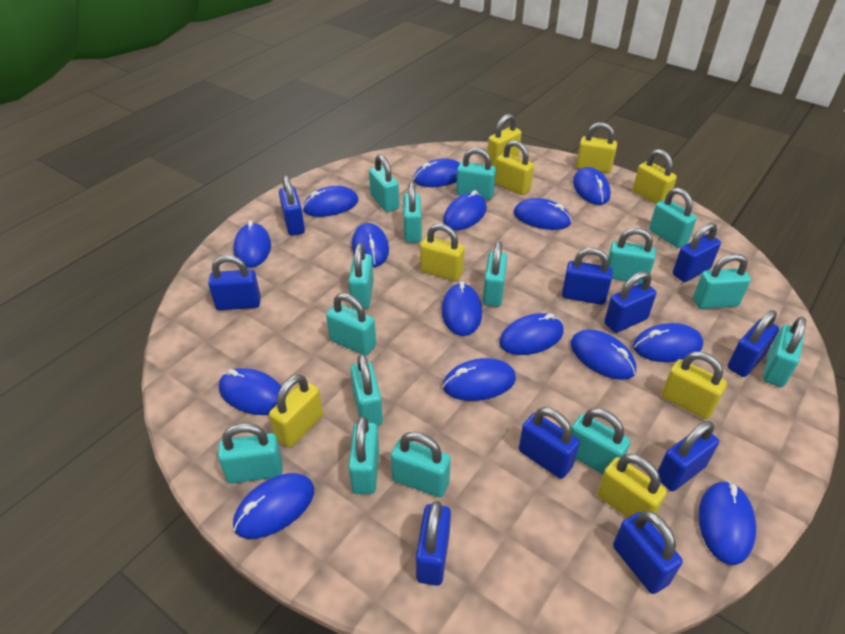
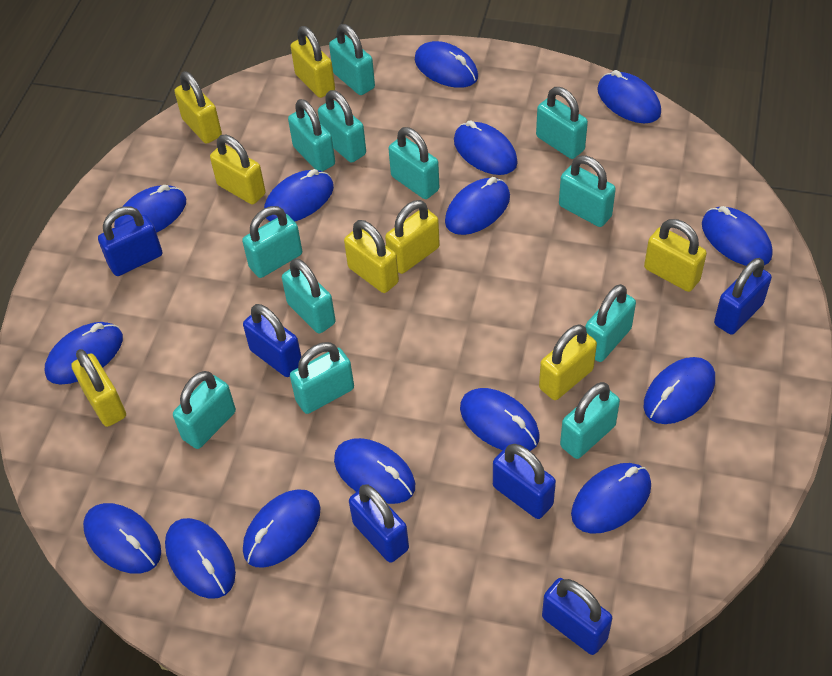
blue padlock: 10 -> 6
turquoise padlock: 15 -> 12

